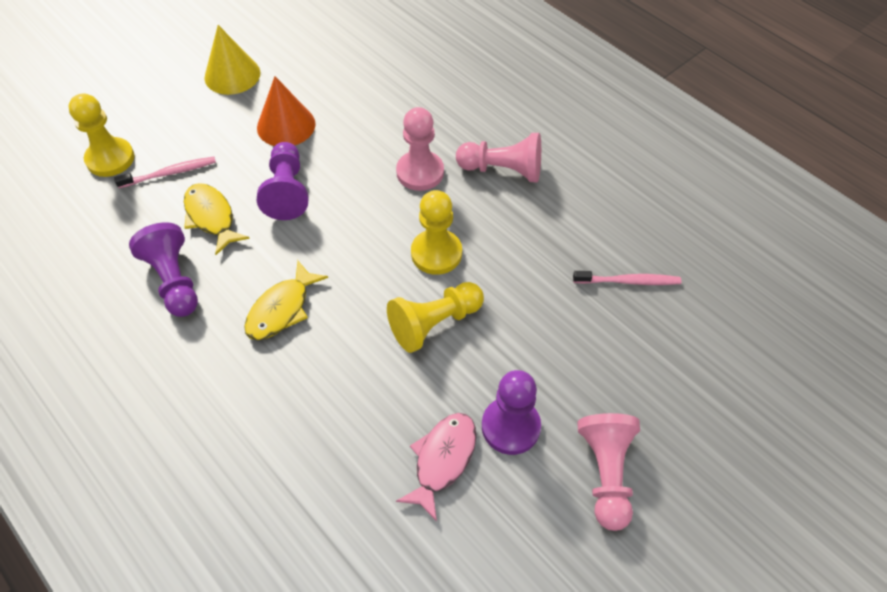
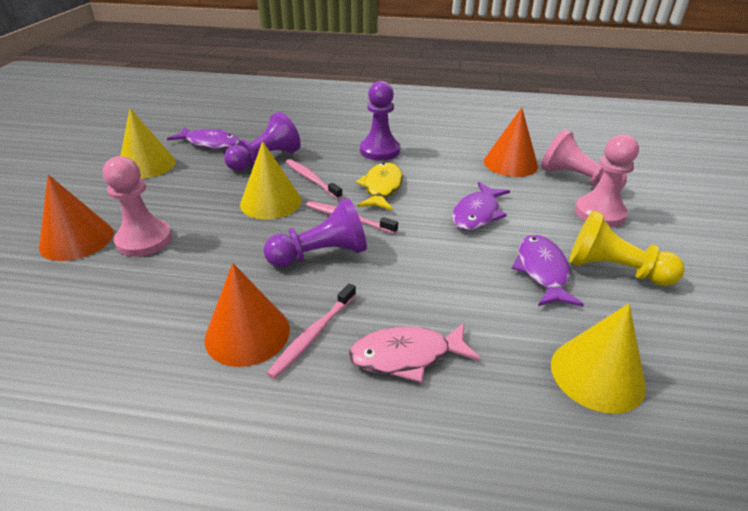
orange cone: 1 -> 3
pink toothbrush: 2 -> 3
purple fish: 0 -> 3
yellow cone: 1 -> 3
yellow fish: 2 -> 1
yellow pawn: 3 -> 1

